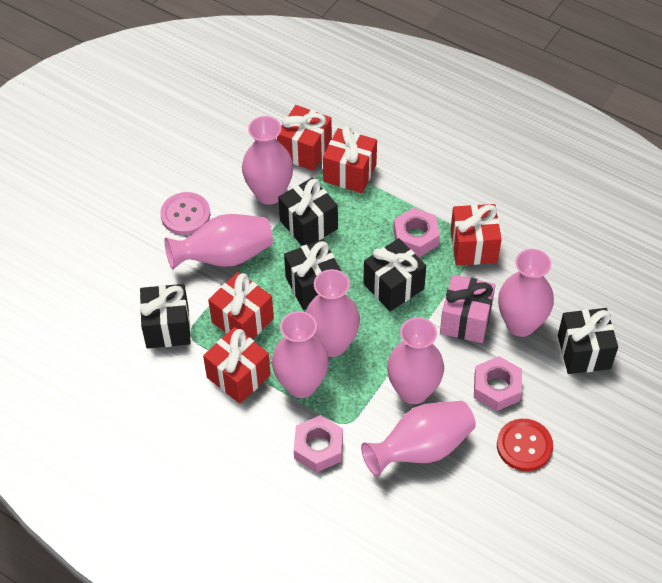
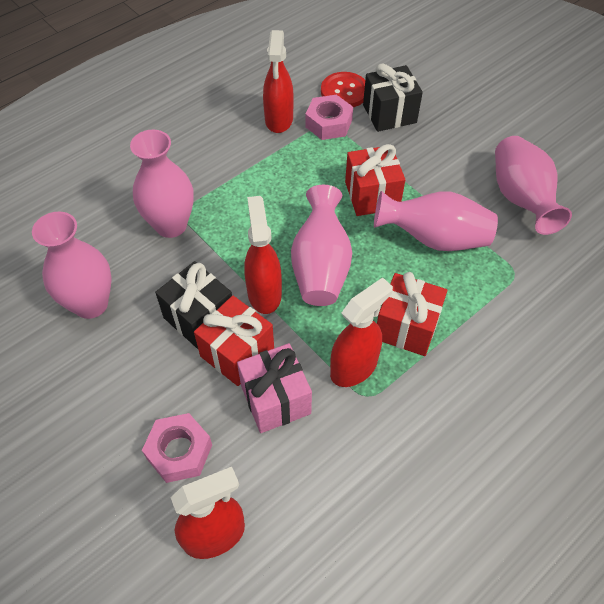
black gift: 5 -> 2
pink button: 1 -> 0
pink nut: 3 -> 2
pink vase: 7 -> 5
red gift: 5 -> 3
red spray bottle: 0 -> 4

